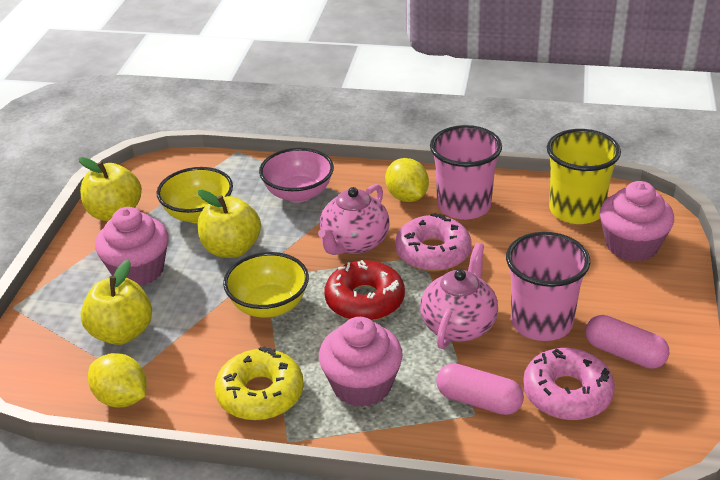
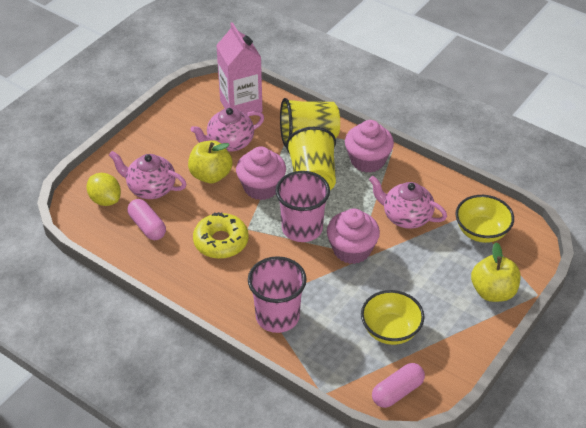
pink bowl: 1 -> 0
pink carton: 0 -> 1
pink donut: 2 -> 0
pink teapot: 2 -> 3
red donut: 1 -> 0
yellow apple: 3 -> 2
yellow cup: 1 -> 2
yellow lemon: 2 -> 1

